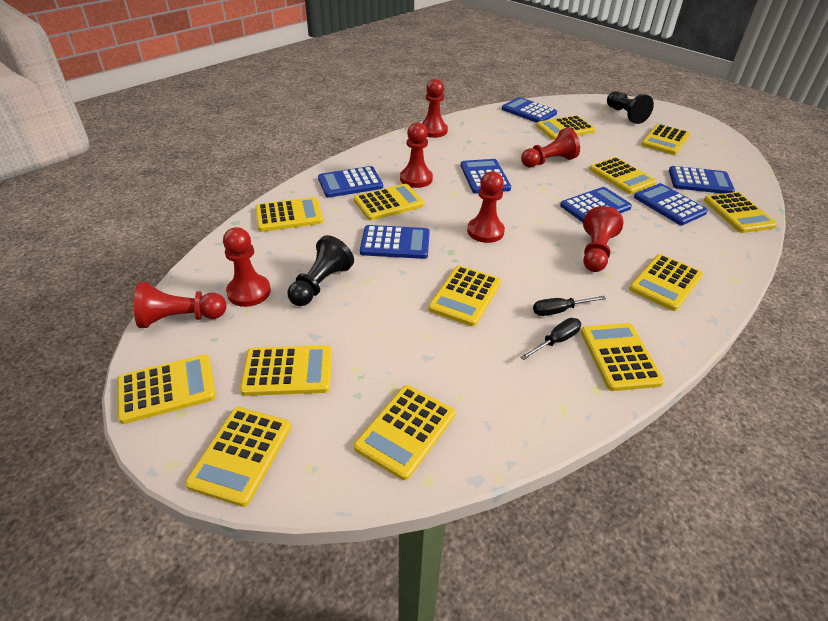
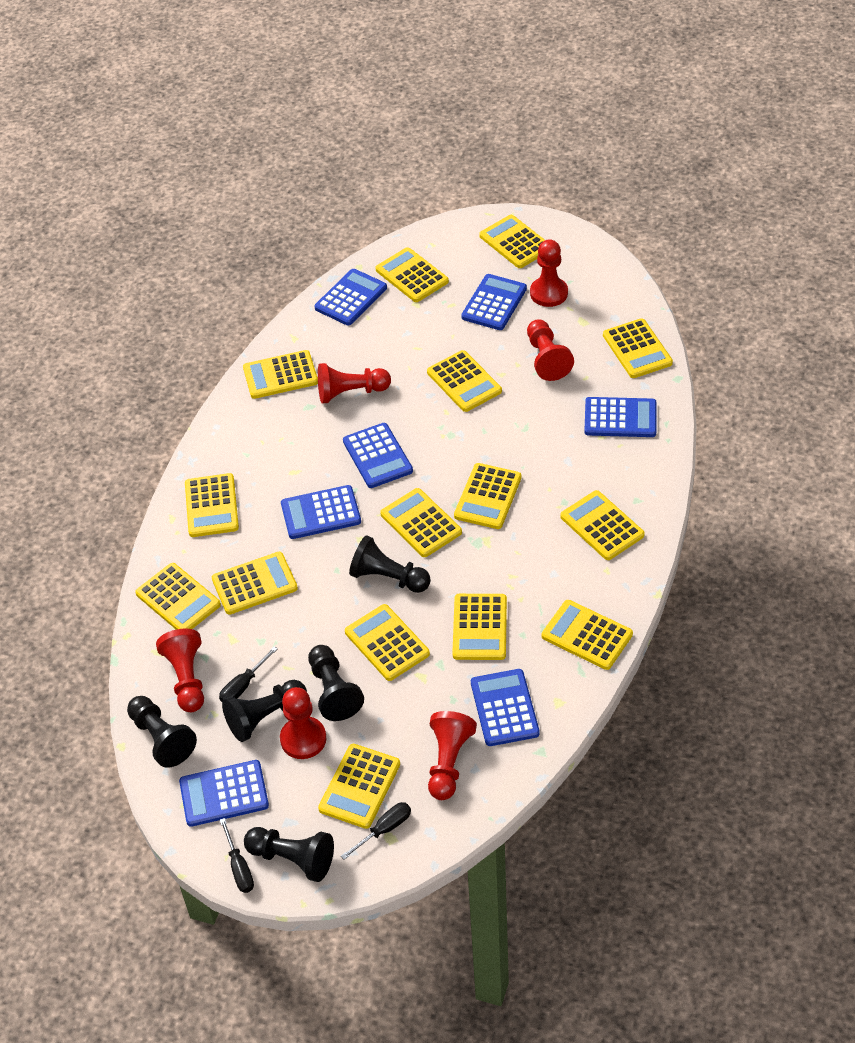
black pawn: 2 -> 5
black screwdriver: 2 -> 3
red pawn: 7 -> 6
yellow calculator: 13 -> 15

